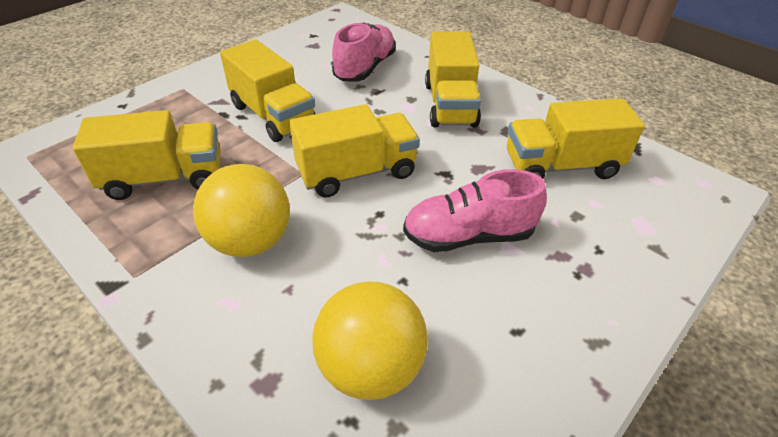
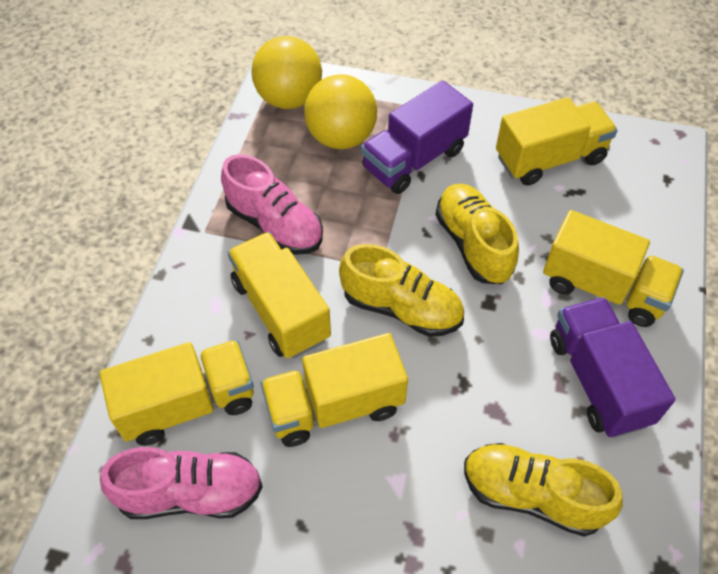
purple truck: 0 -> 2
yellow shoe: 0 -> 3

